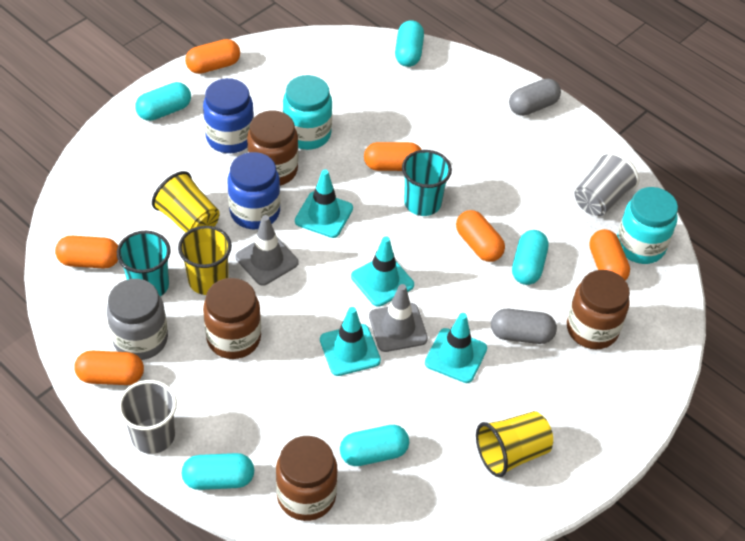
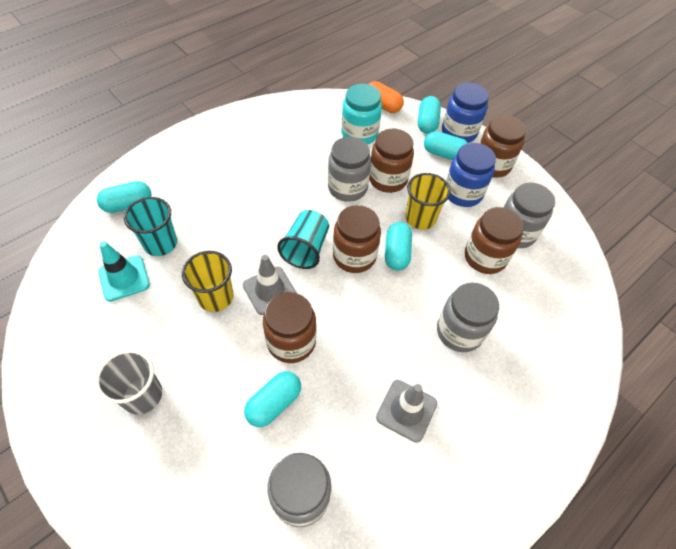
brown jar: 4 -> 5
grey capsule: 2 -> 0
grey cup: 2 -> 1
grey jar: 1 -> 4
orange capsule: 6 -> 1
turquoise jar: 2 -> 1
turquoise traffic cone: 4 -> 1
yellow cup: 3 -> 2

